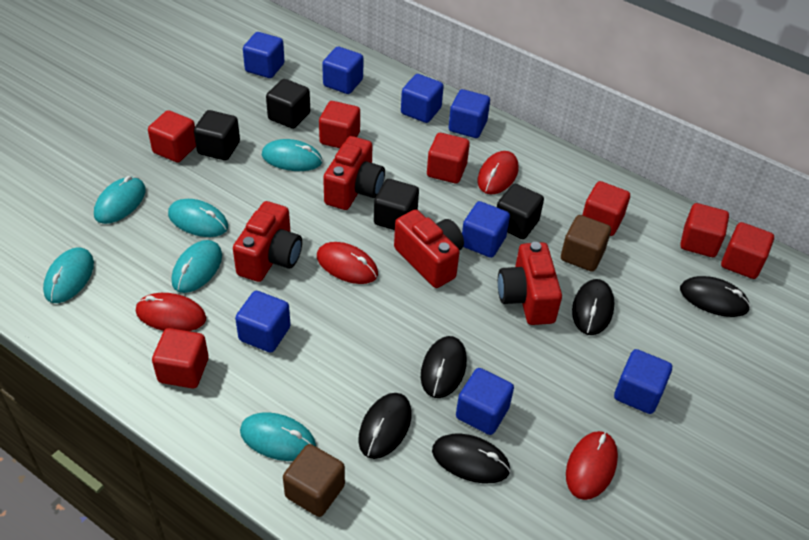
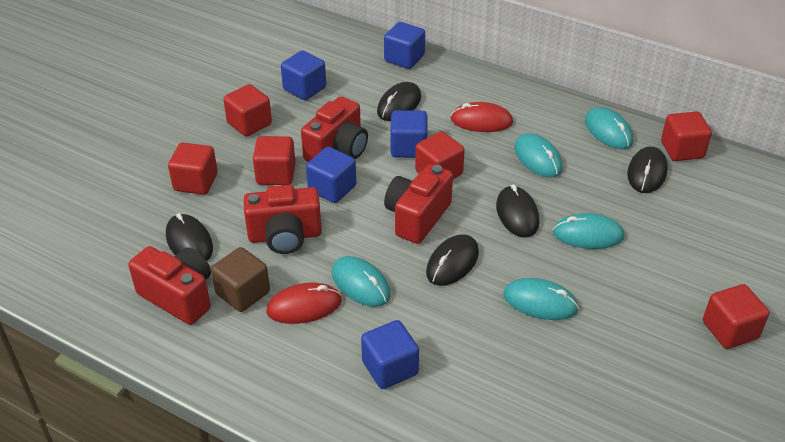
black cube: 4 -> 0
blue cube: 8 -> 5
brown cube: 2 -> 1
red cube: 7 -> 6
red mouse: 4 -> 2
turquoise mouse: 6 -> 5

